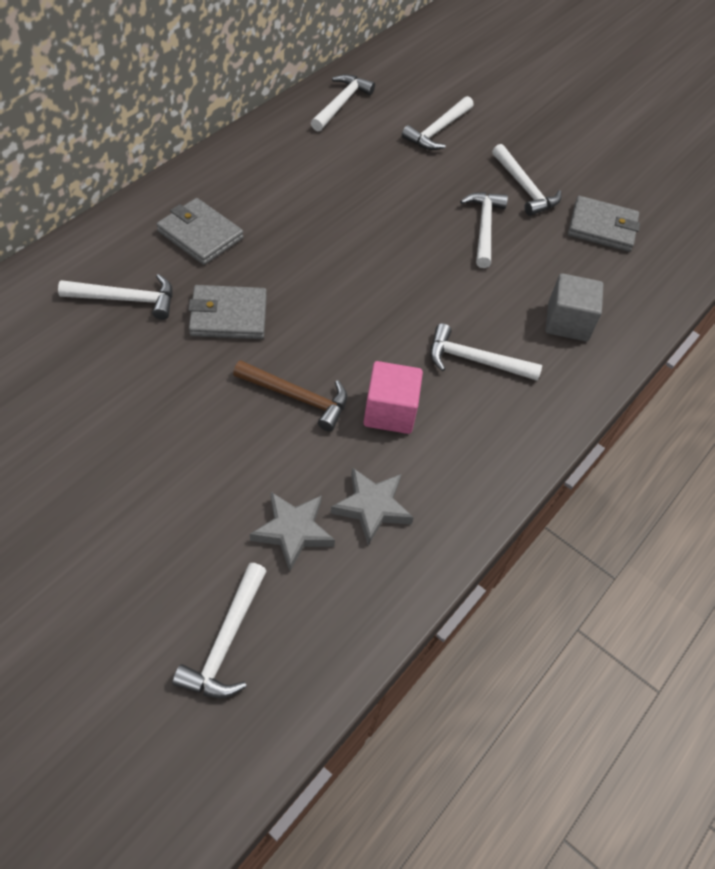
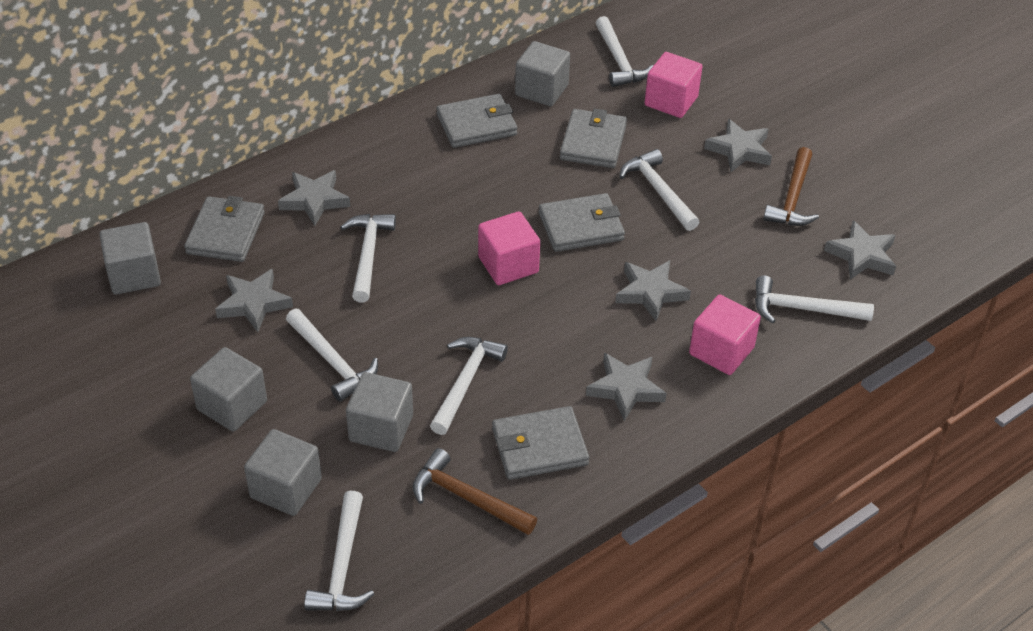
brown hammer: 1 -> 2
grey cube: 1 -> 5
grey star: 2 -> 6
grey wallet: 3 -> 5
pink cube: 1 -> 3

